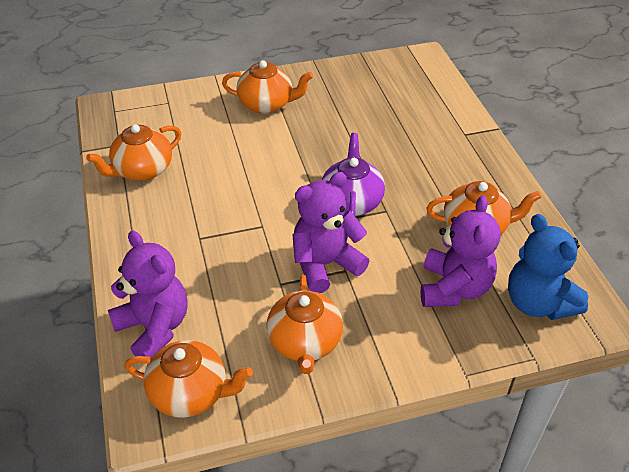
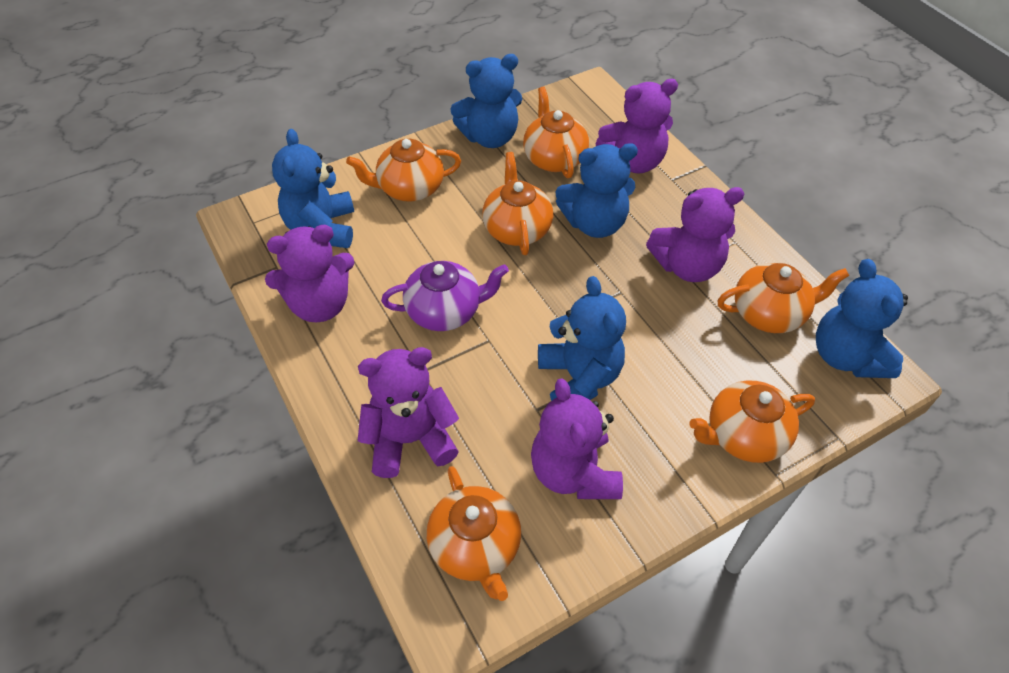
blue teddy bear: 1 -> 5
orange teapot: 5 -> 6
purple teddy bear: 3 -> 5

